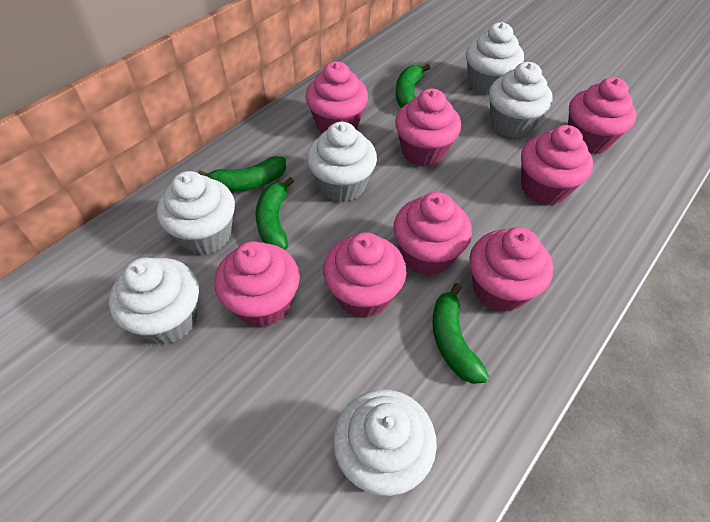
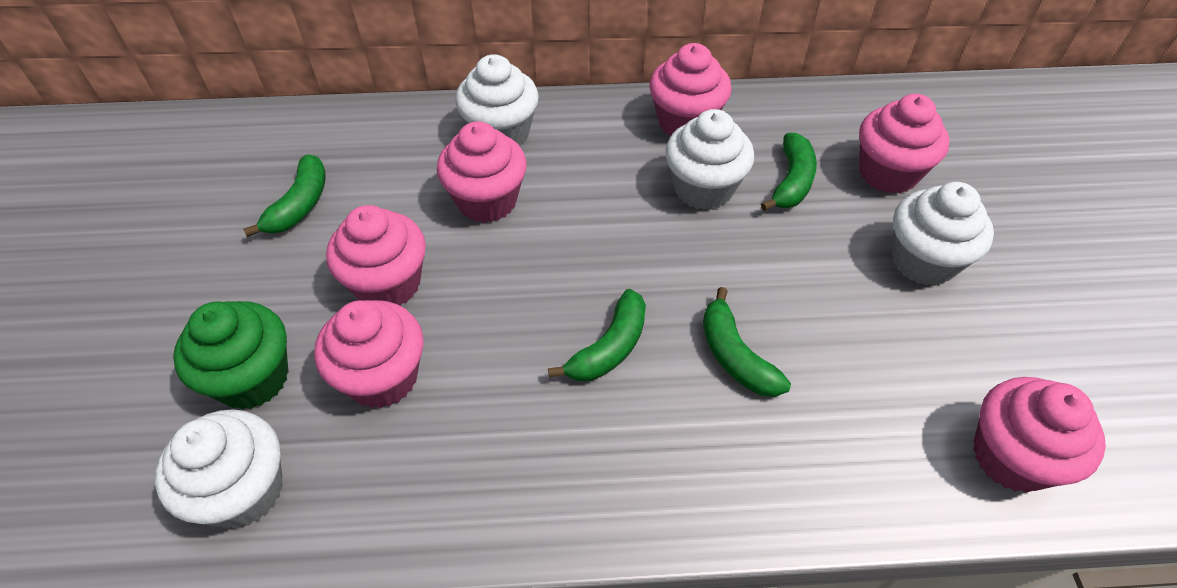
green cupcake: 0 -> 1
pink cupcake: 8 -> 6
white cupcake: 6 -> 4

